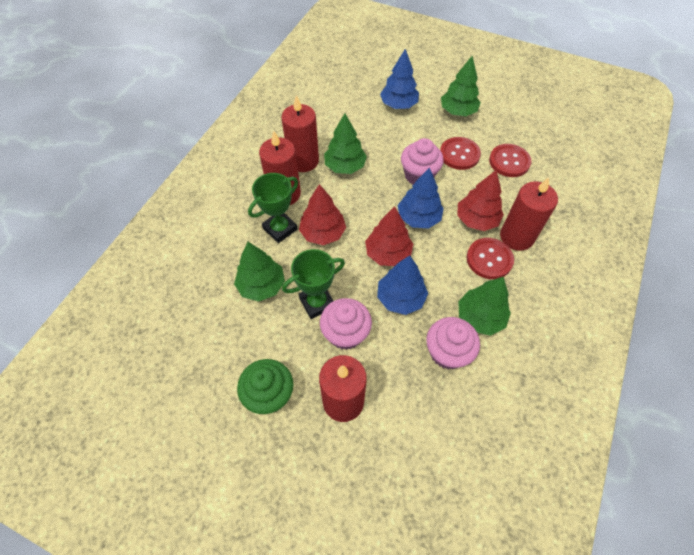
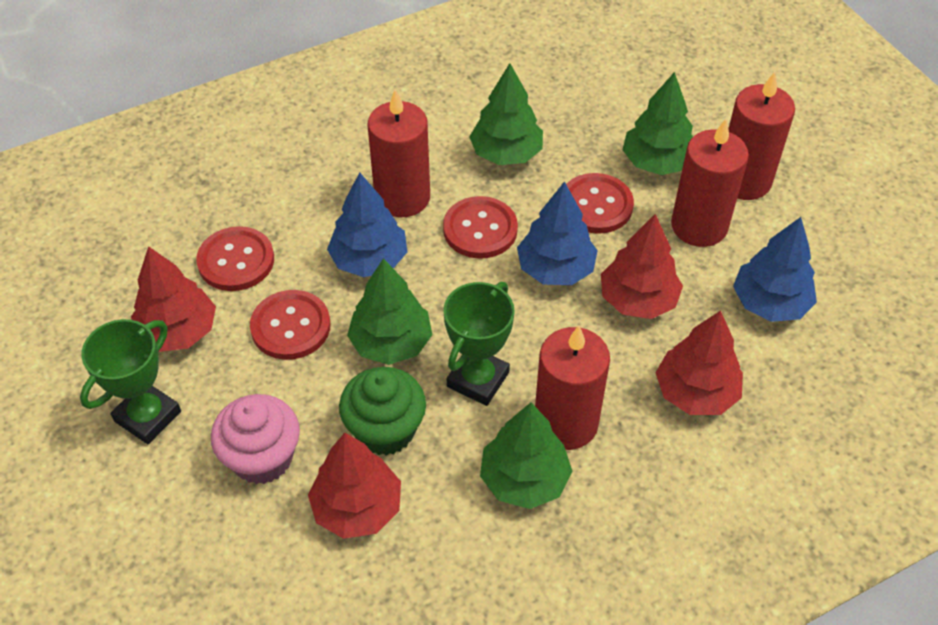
pink cupcake: 3 -> 1
red button: 3 -> 4
red tree: 3 -> 4

